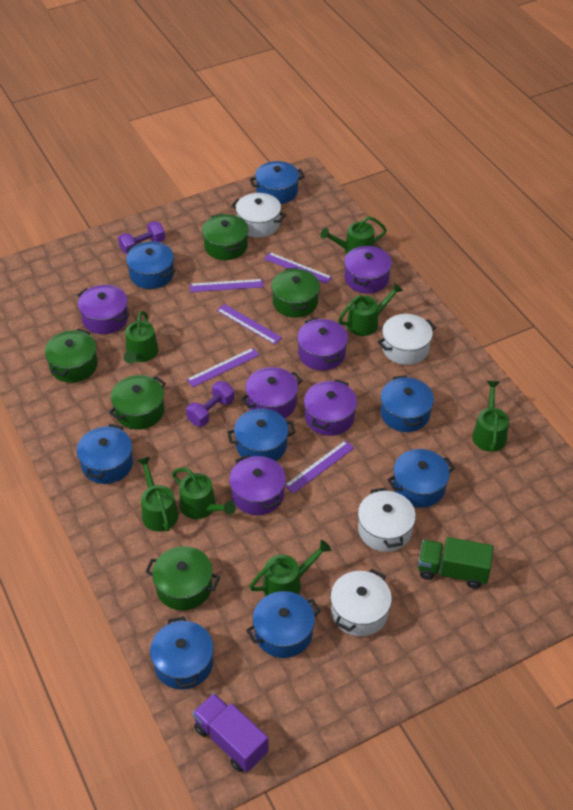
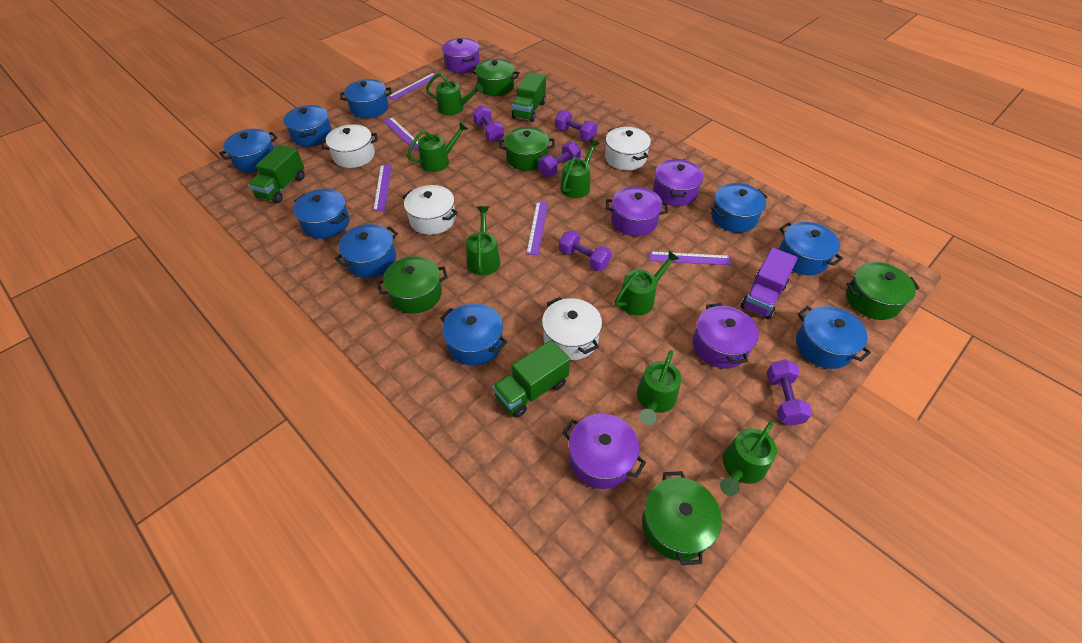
blue pot: 8 -> 9
green truck: 1 -> 3
purple dumbbell: 2 -> 5
purple pot: 6 -> 5

